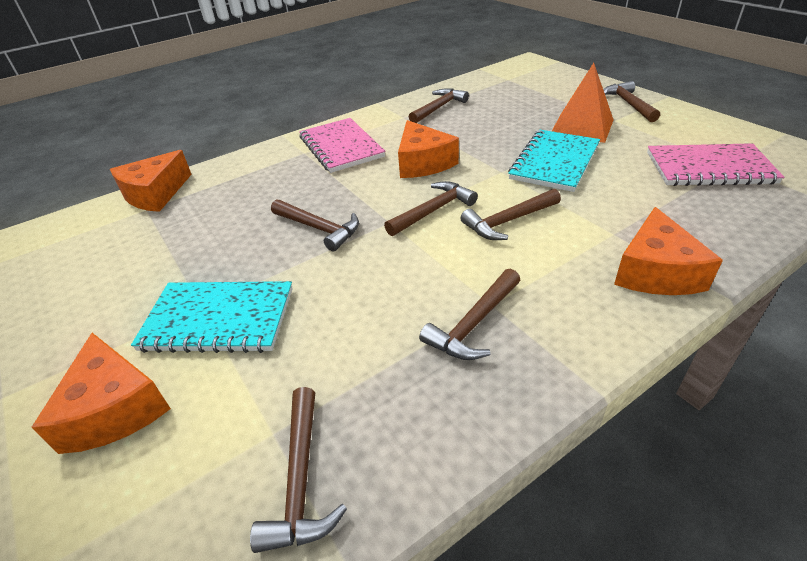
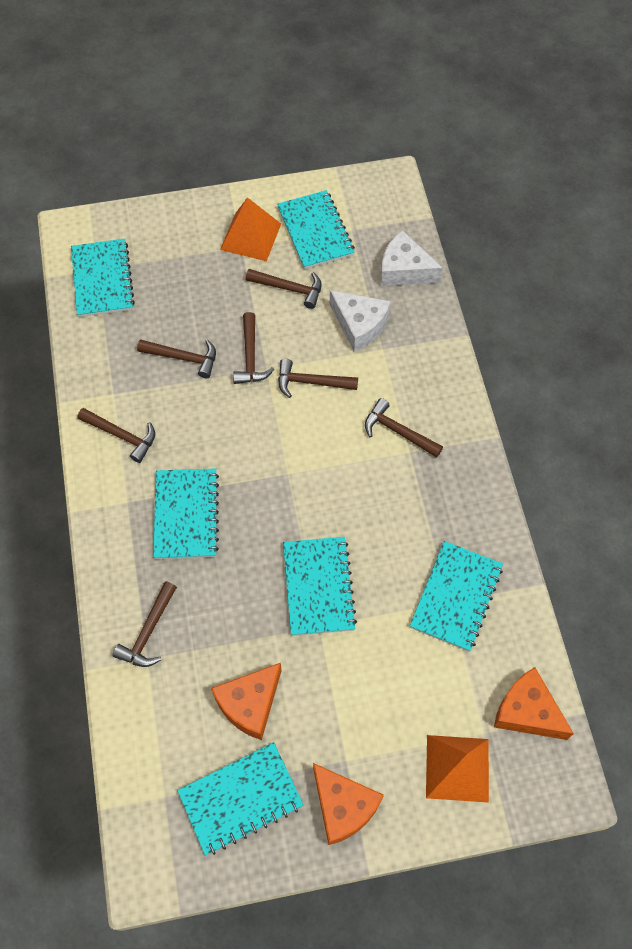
orange cheese: 4 -> 3
orange pyramid: 1 -> 2
pink notebook: 2 -> 0
turquoise notebook: 2 -> 6
white cheese: 0 -> 2

